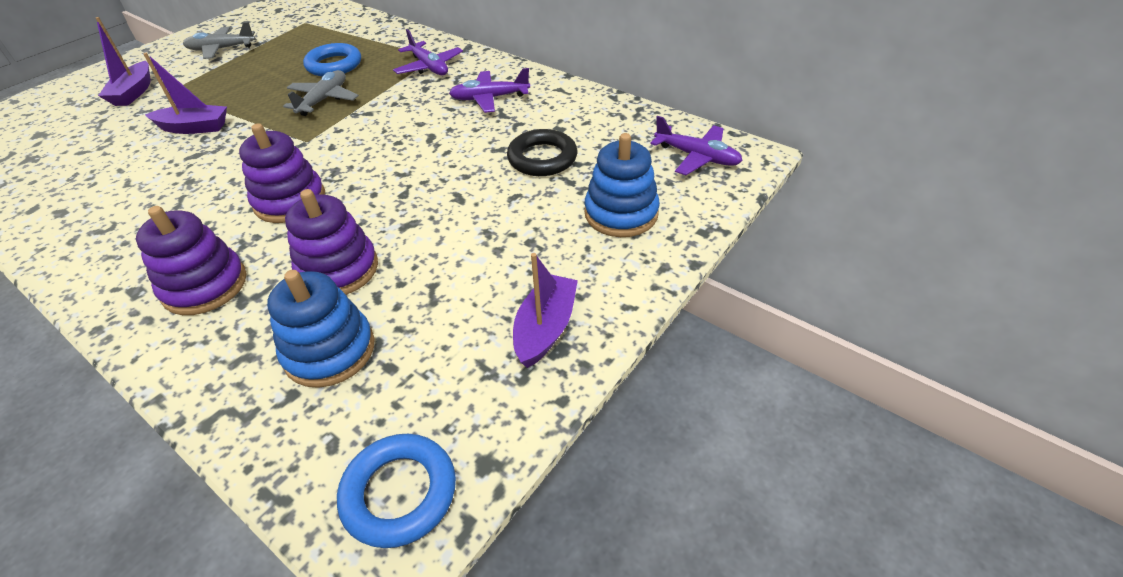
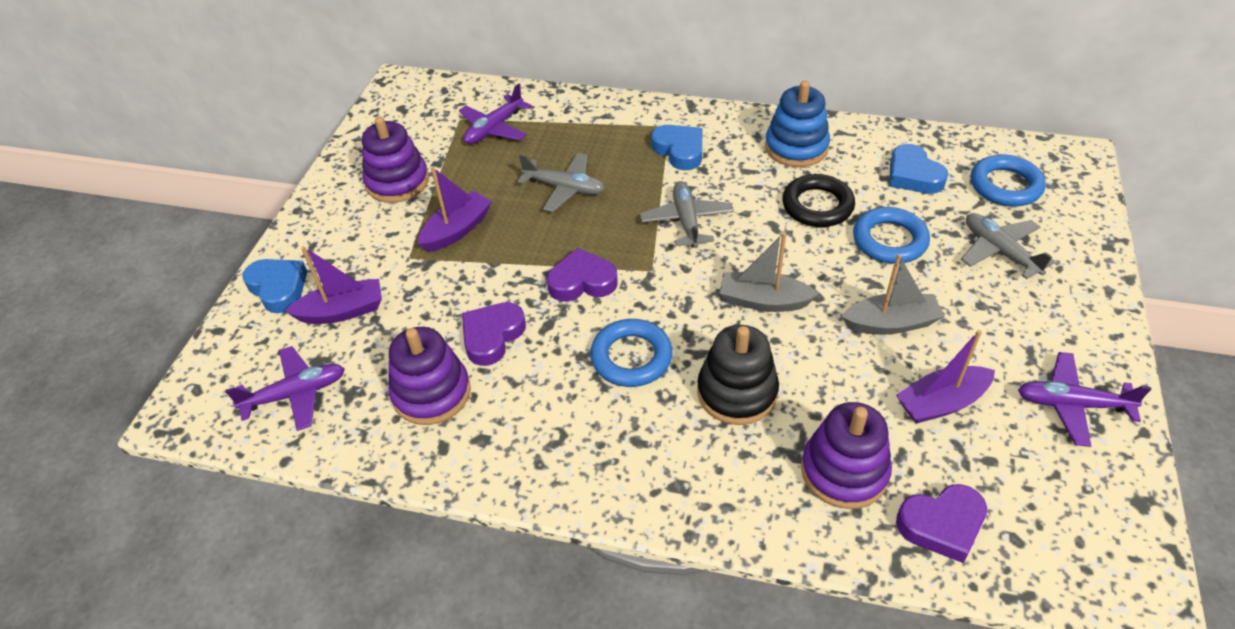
black stacking toy: 0 -> 1
blue heart: 0 -> 3
blue ring: 2 -> 3
blue stacking toy: 2 -> 1
grey boat: 0 -> 2
grey plane: 2 -> 3
purple heart: 0 -> 3

